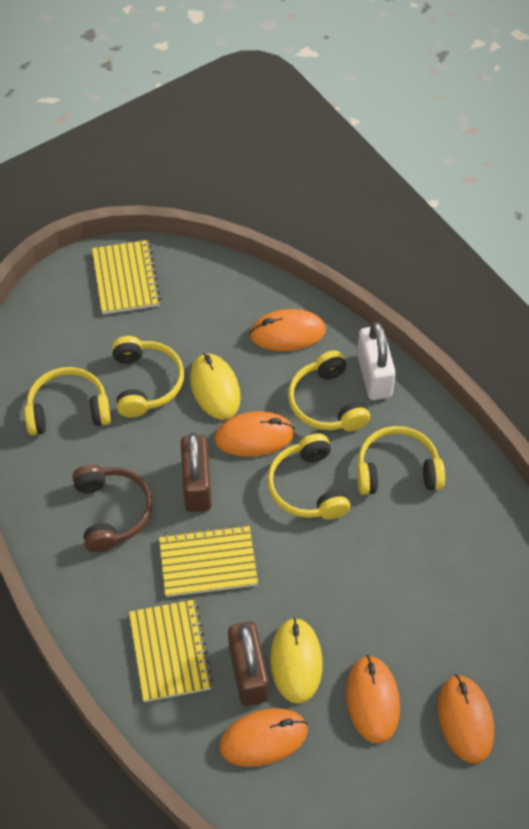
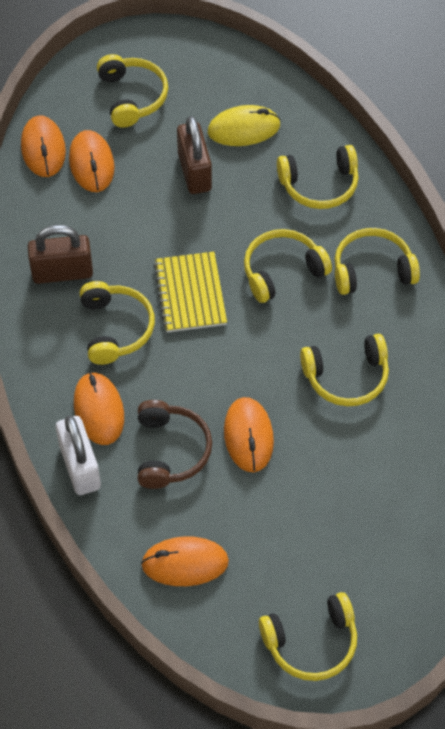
yellow headphones: 5 -> 7
yellow mouse: 2 -> 1
yellow notebook: 3 -> 1

